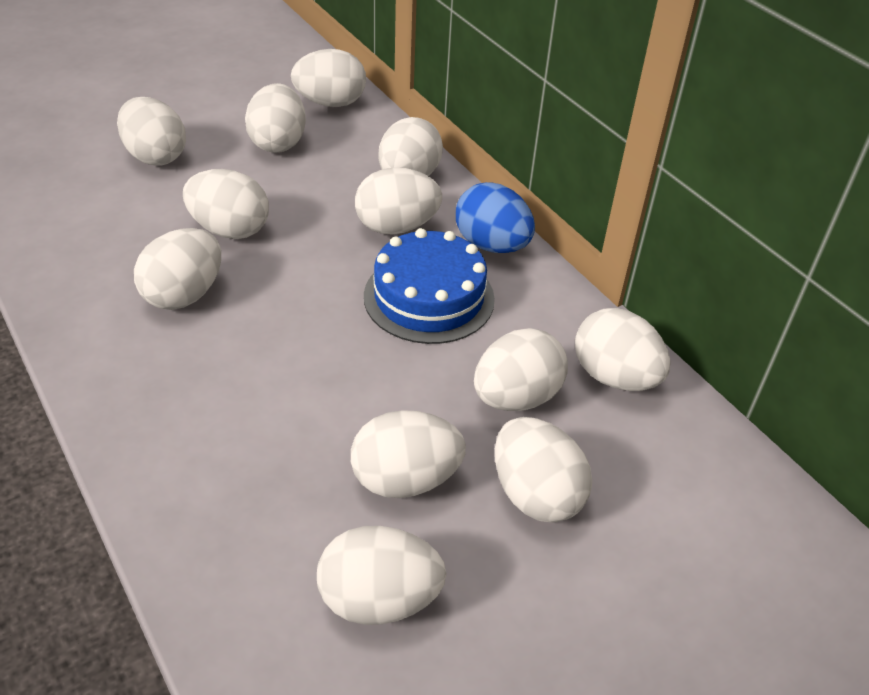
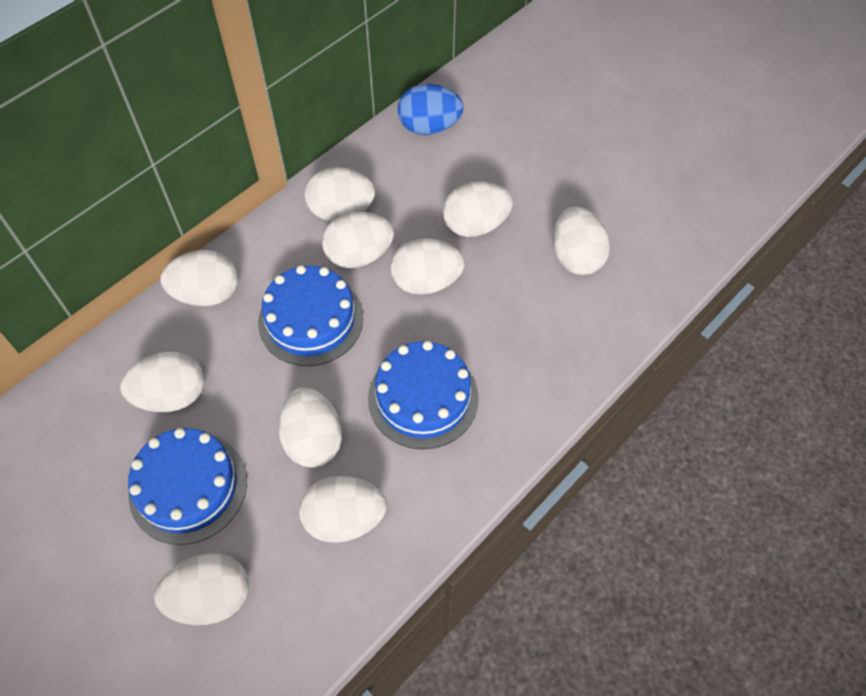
blue cake: 1 -> 3
white egg: 12 -> 10

